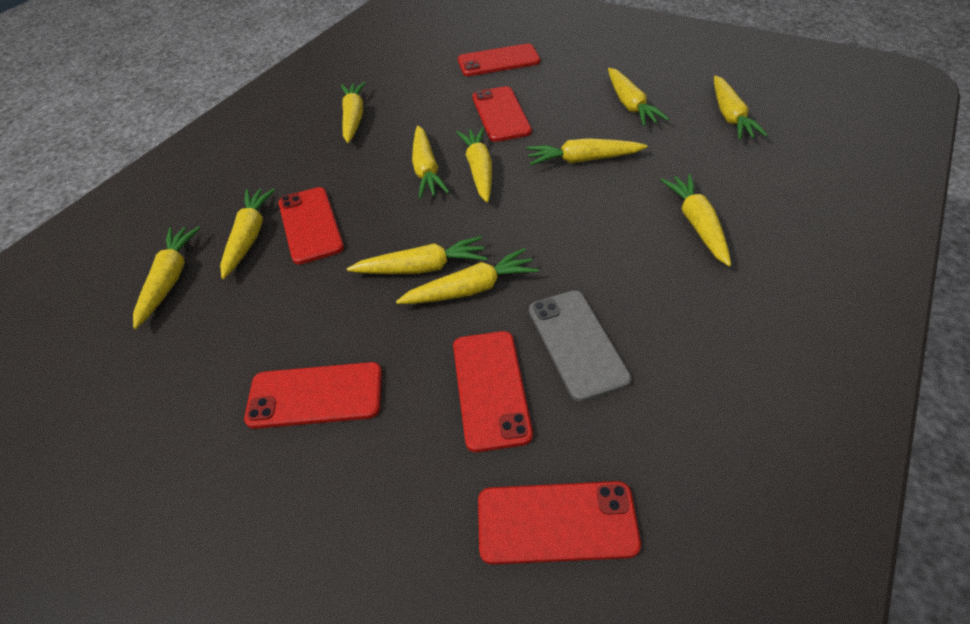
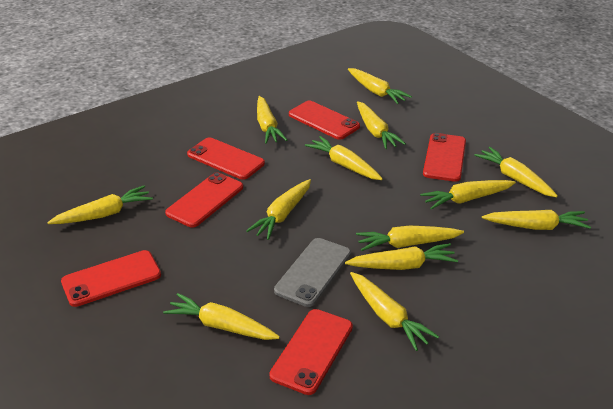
yellow carrot: 11 -> 13

